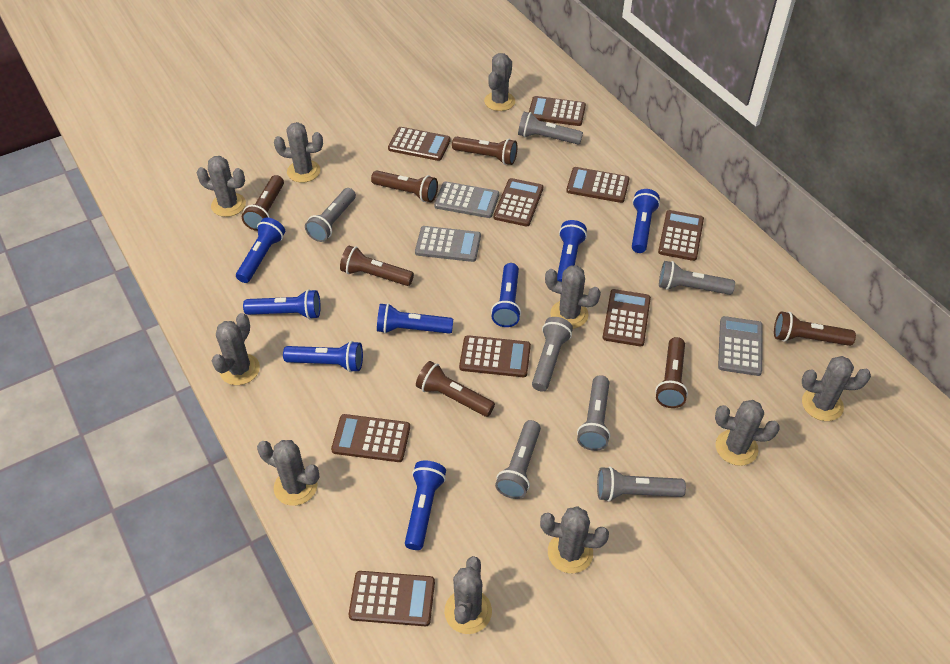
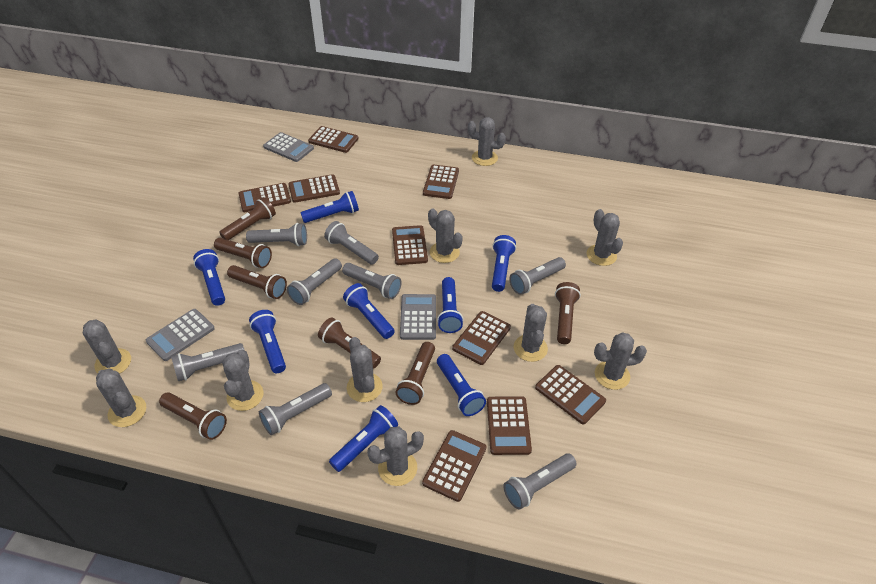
grey flashlight: 7 -> 8

